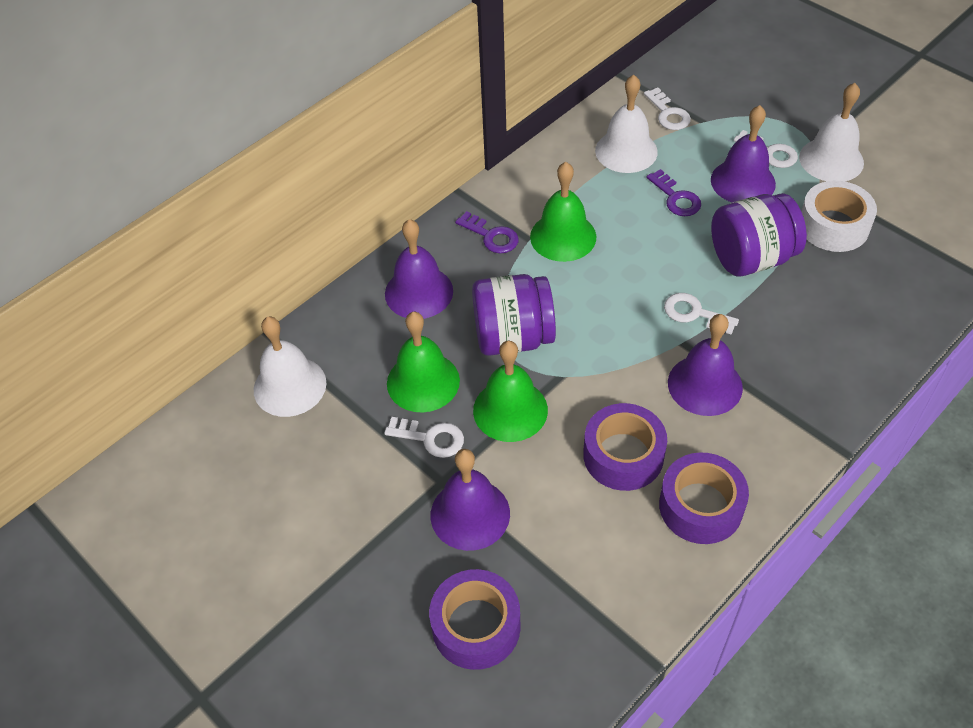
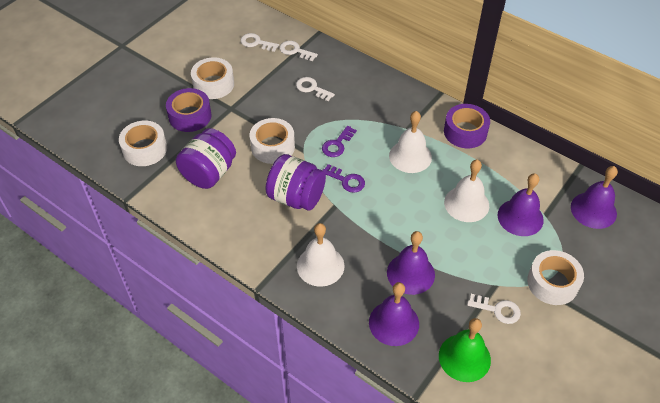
green bell: 3 -> 1
purple tape: 3 -> 2
white tape: 1 -> 4

